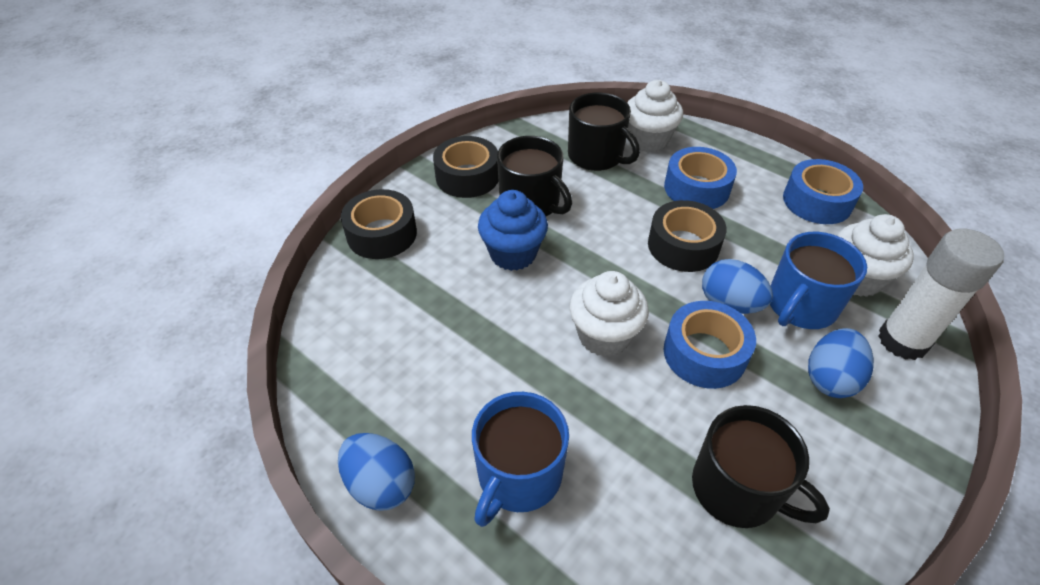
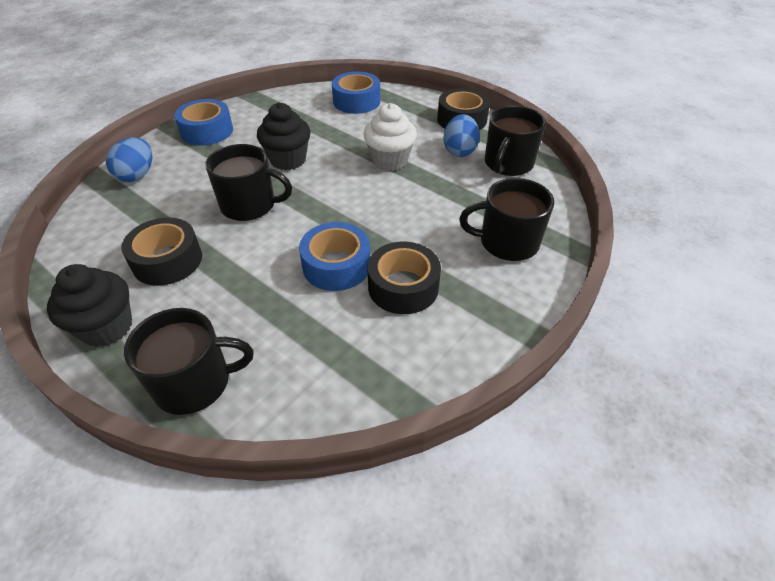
black cupcake: 0 -> 2
black mug: 3 -> 4
blue cupcake: 1 -> 0
blue egg: 3 -> 2
blue mug: 2 -> 0
white cupcake: 3 -> 1
white glue stick: 1 -> 0

